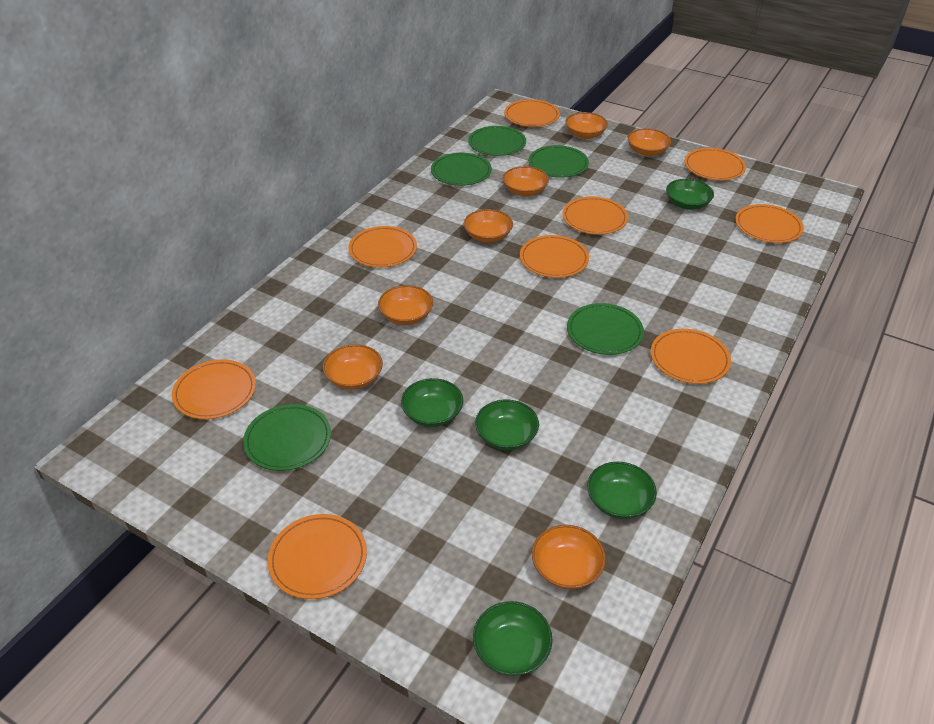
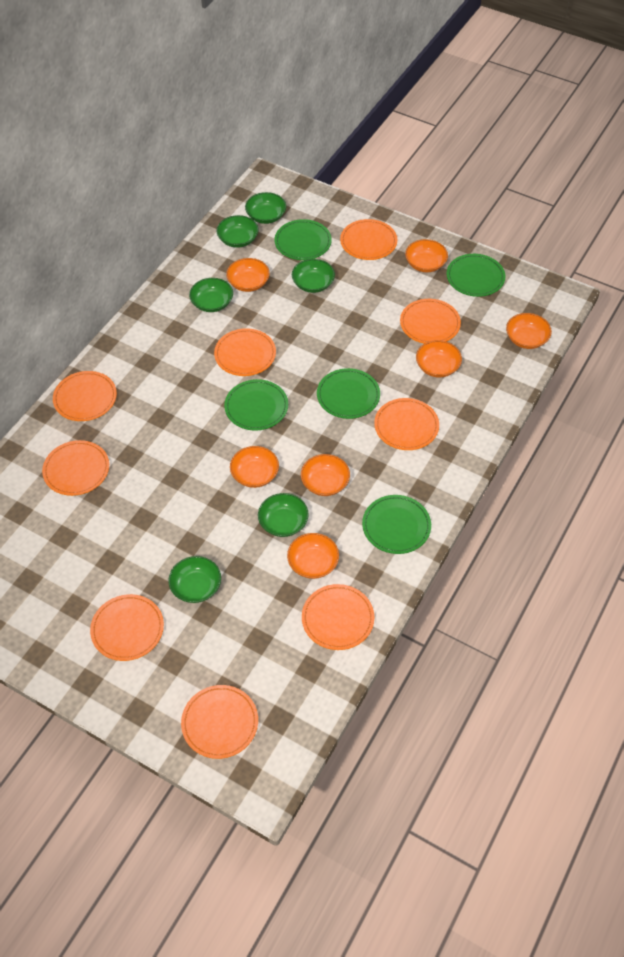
green bowl: 5 -> 6

